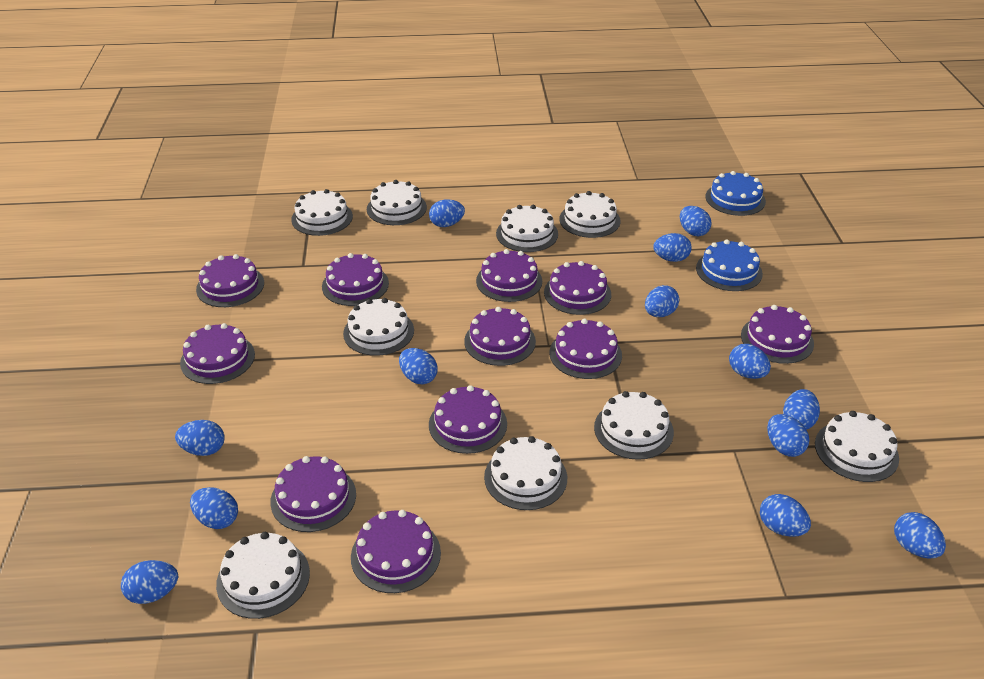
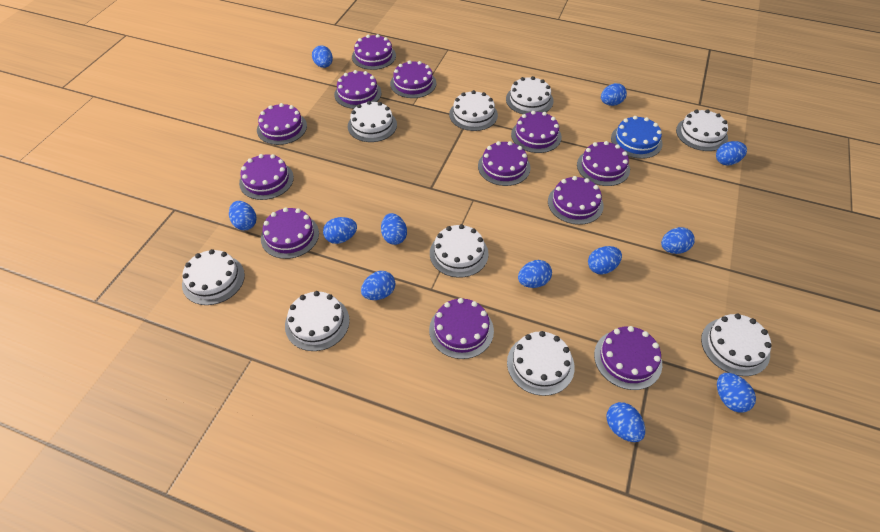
blue cake: 2 -> 1
blue egg: 13 -> 12
purple cake: 11 -> 12

